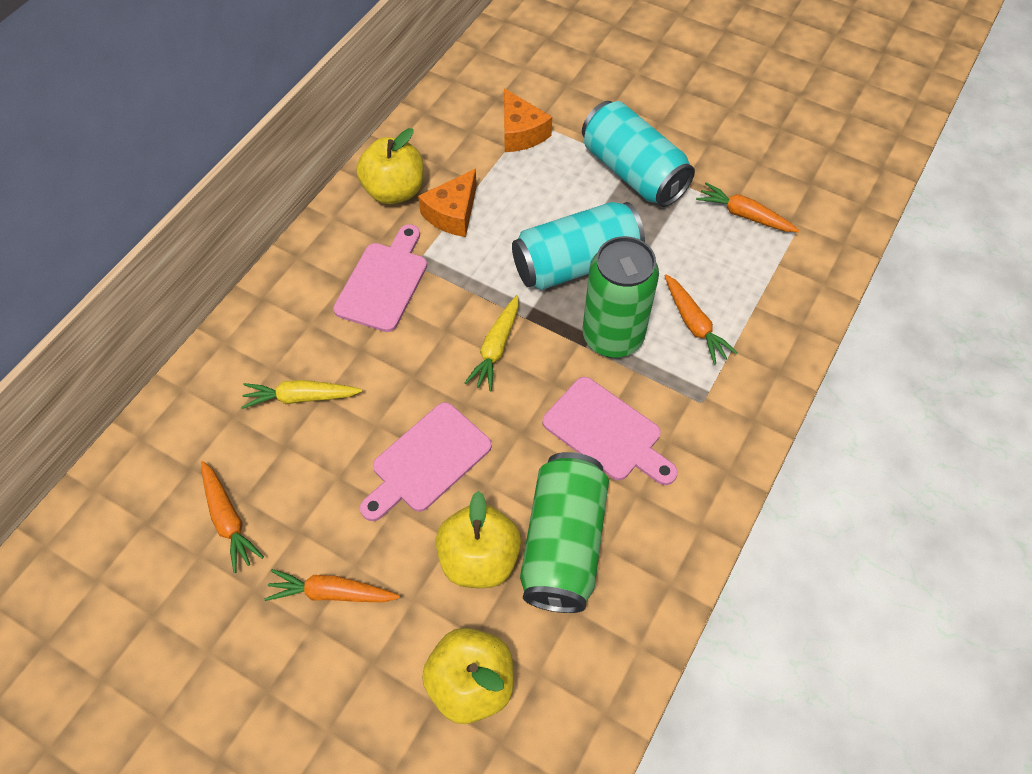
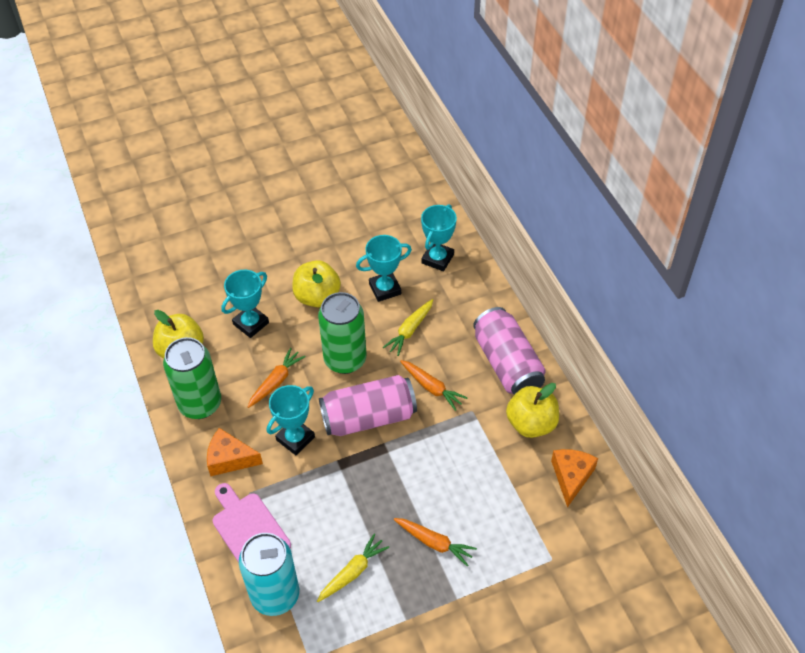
orange carrot: 4 -> 3
pink can: 0 -> 2
pink cutting board: 3 -> 1
turquoise can: 2 -> 1
turquoise trophy: 0 -> 4

